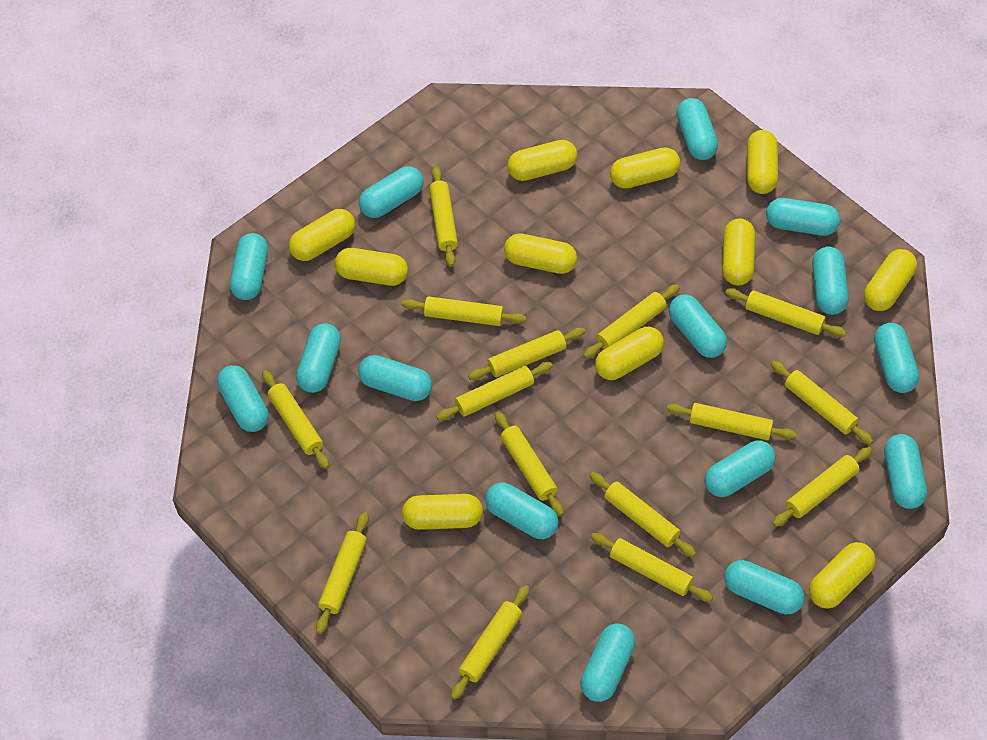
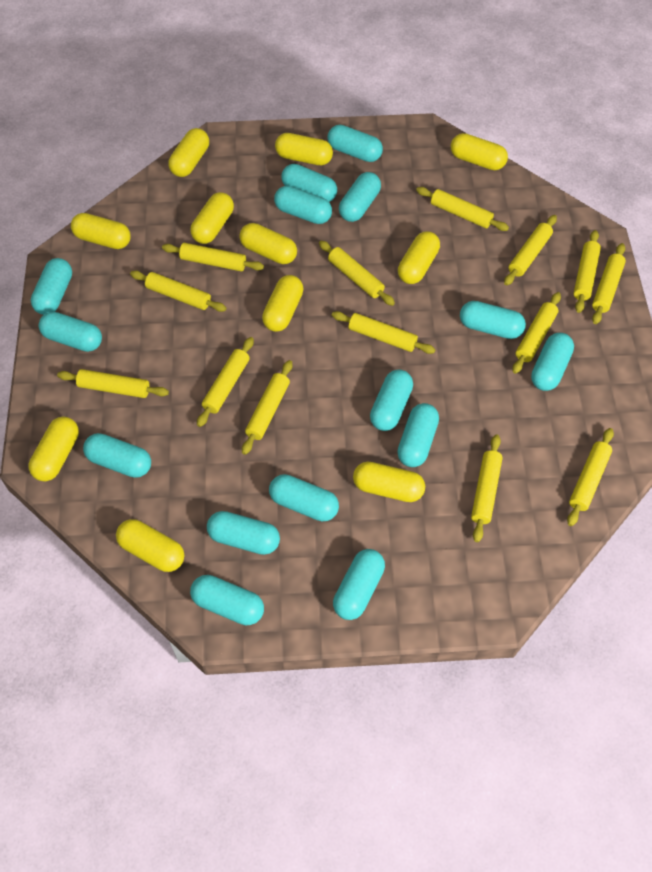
yellow rolling pin: 15 -> 14

